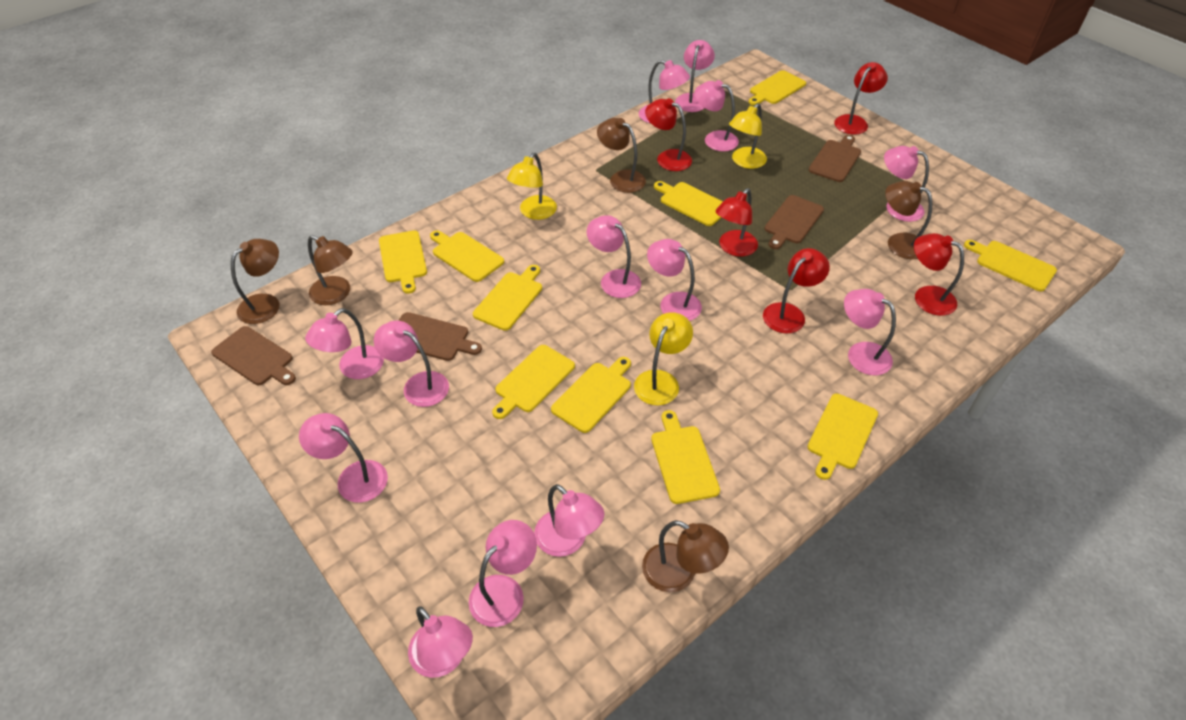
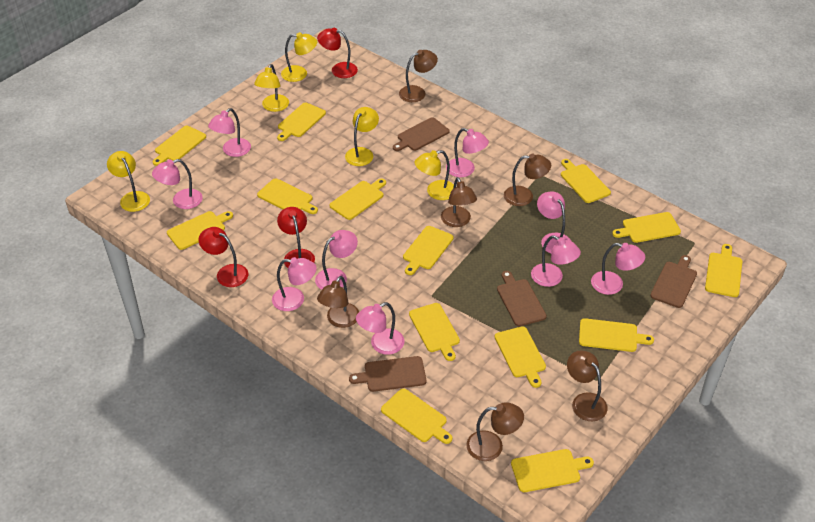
brown lamp: 5 -> 6
pink lamp: 13 -> 9
red lamp: 5 -> 3
yellow cutting board: 10 -> 14
yellow lamp: 3 -> 5

